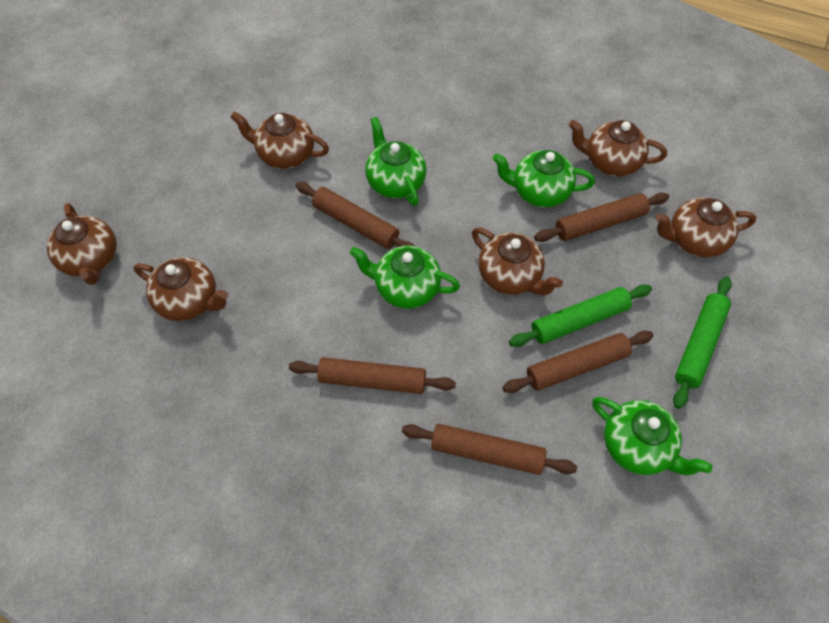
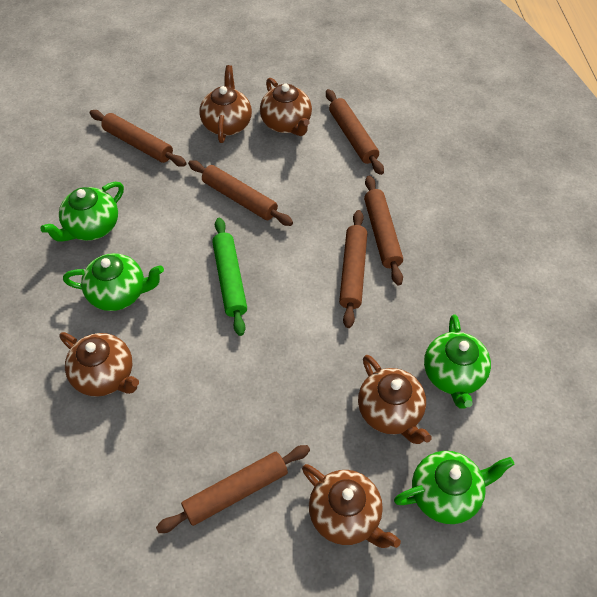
brown rolling pin: 5 -> 6
brown teapot: 6 -> 5
green rolling pin: 2 -> 1

